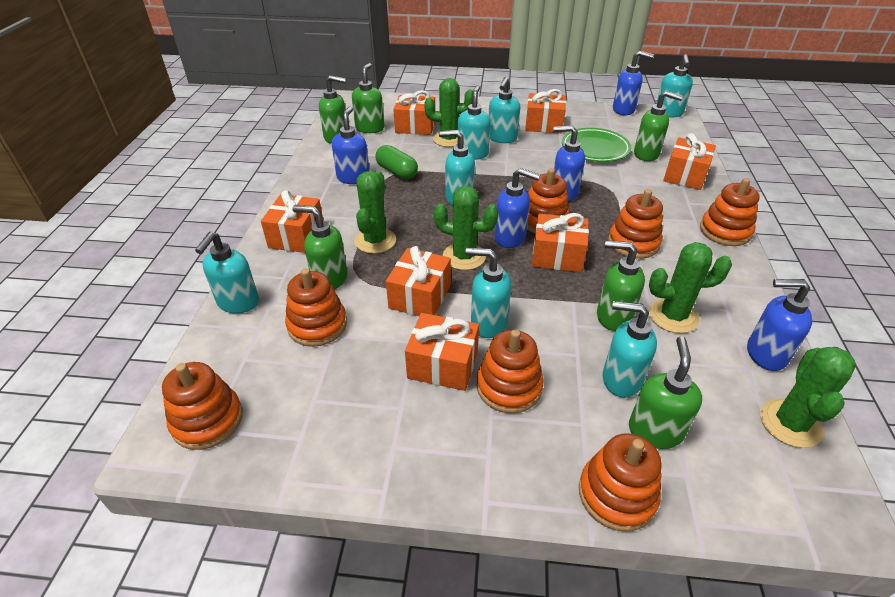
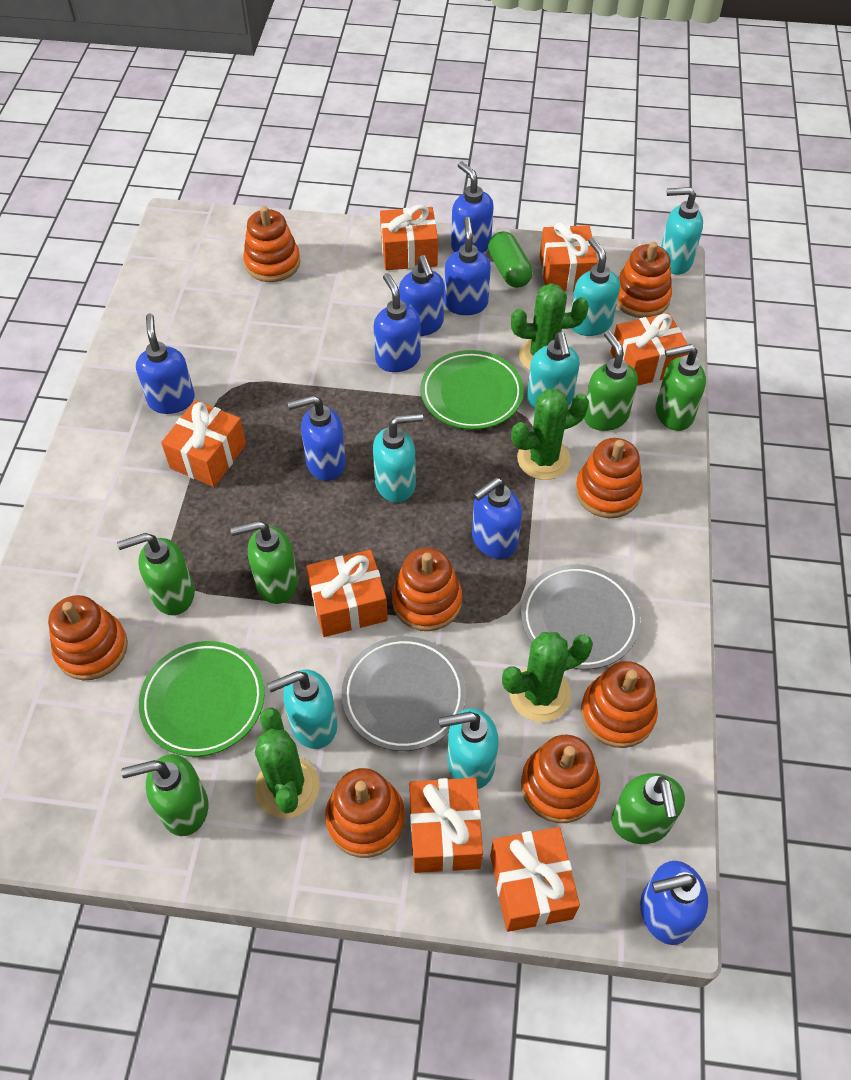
blue soap dispenser: 5 -> 8
green cactus: 5 -> 4
green plate: 1 -> 2
grey plate: 0 -> 2
orange stacking toy: 7 -> 8
turquoise soap dispenser: 7 -> 6

